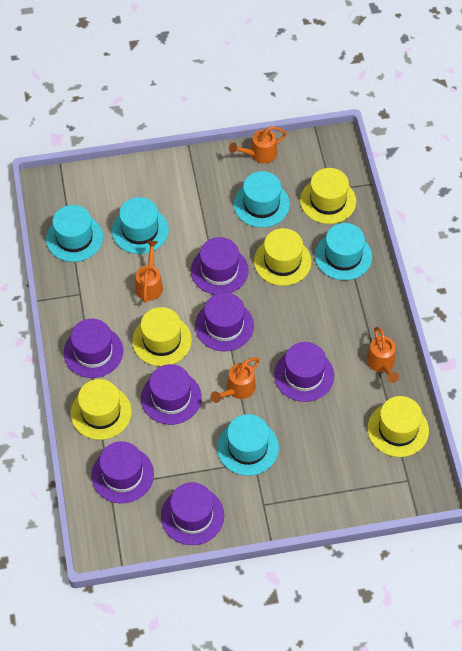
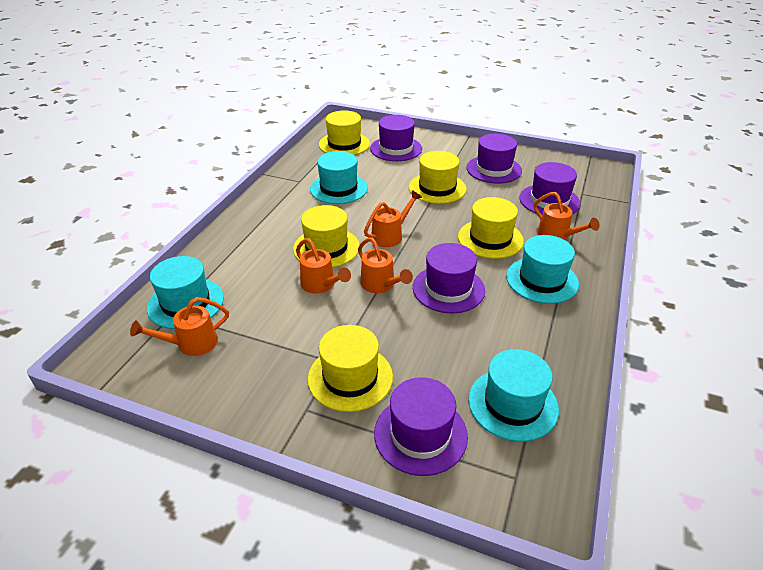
orange watering can: 4 -> 5
purple hat: 7 -> 5
turquoise hat: 5 -> 4

